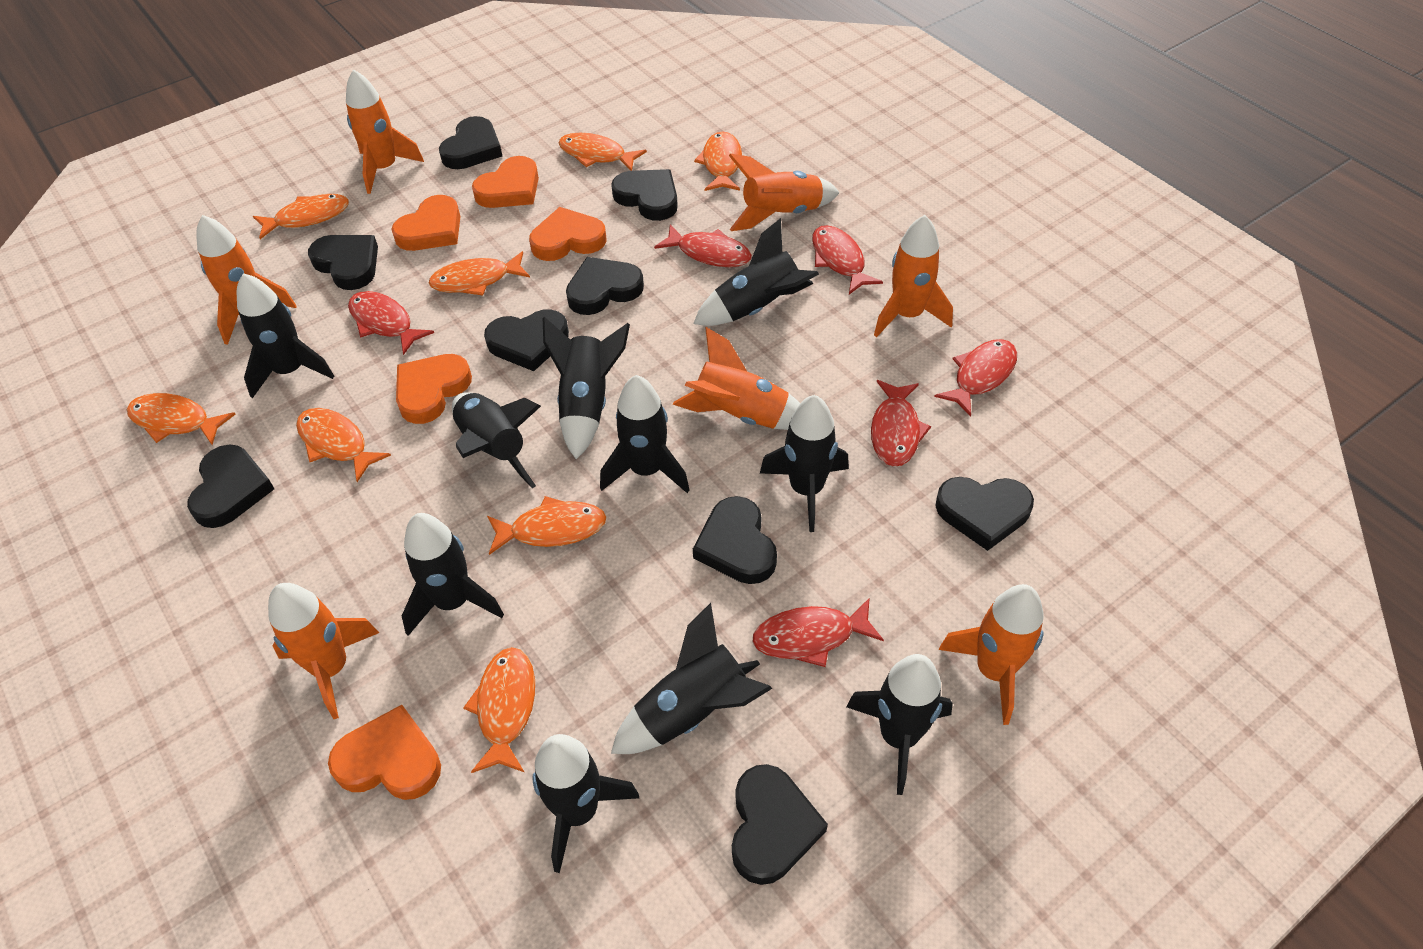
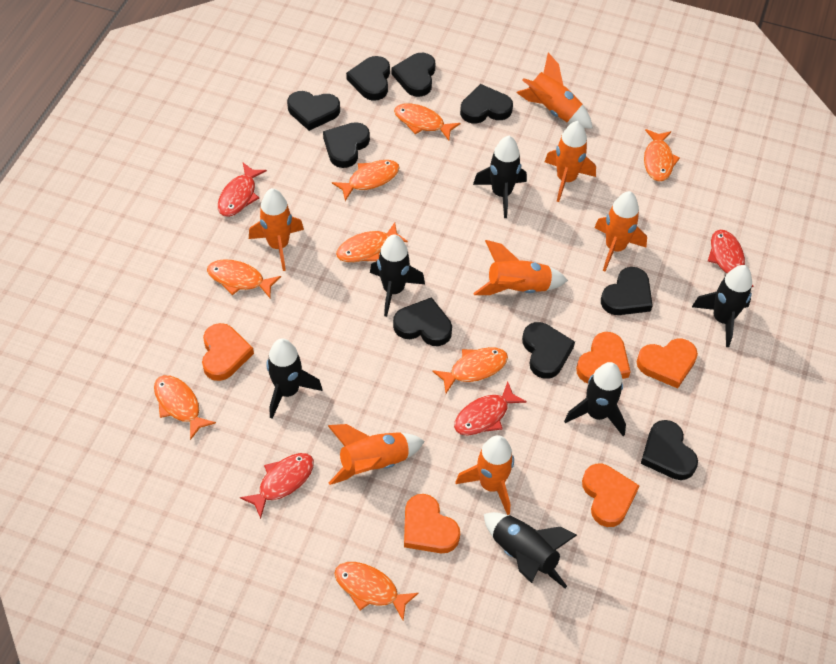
black rocket: 10 -> 6
red fish: 6 -> 4

